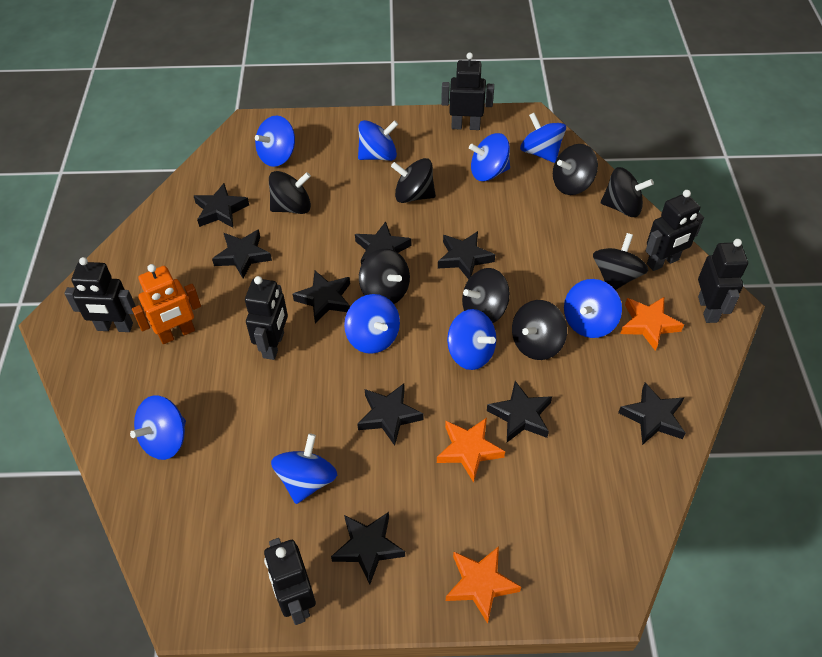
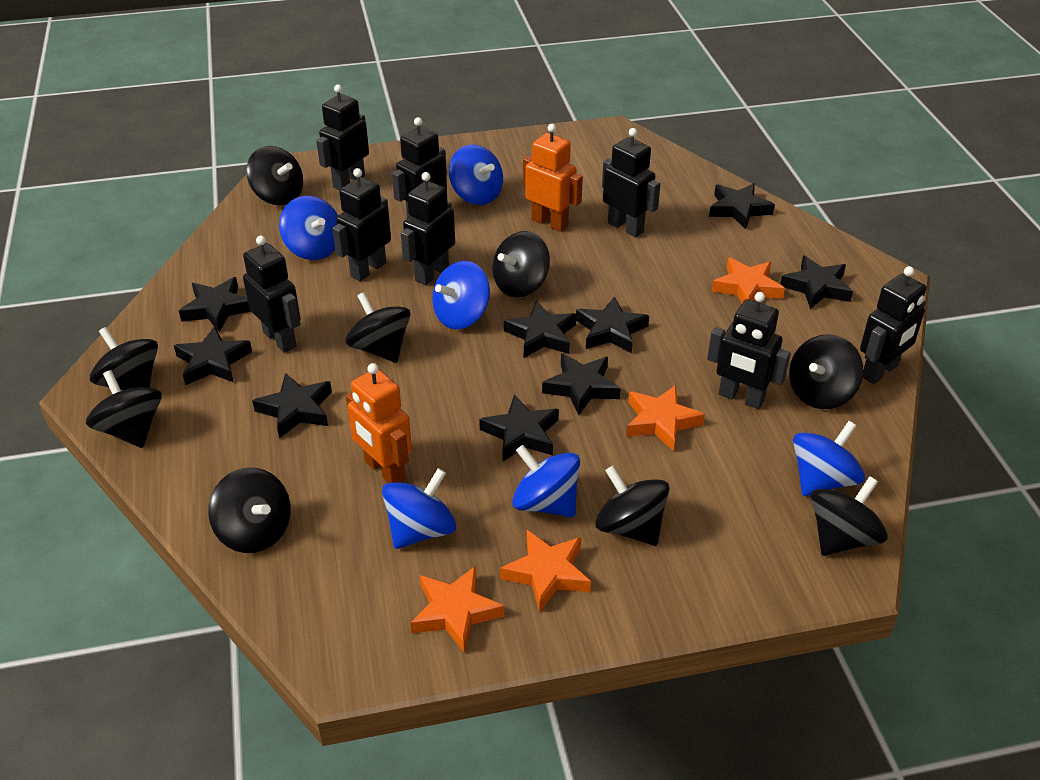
black robot: 6 -> 8
black spinning top: 8 -> 9
blue spinning top: 9 -> 6
orange robot: 1 -> 2
orange star: 3 -> 4

